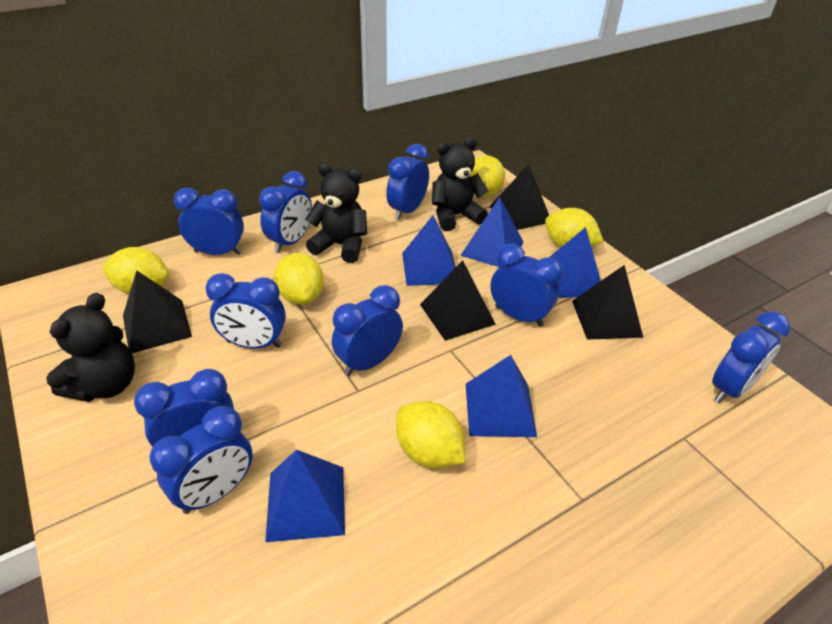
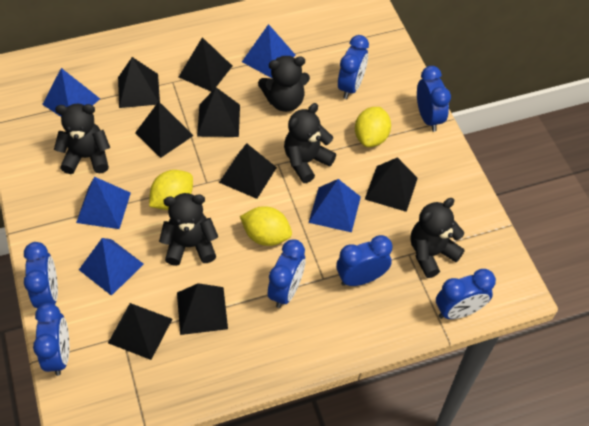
black pyramid: 4 -> 8
black teddy bear: 3 -> 5
blue clock: 9 -> 7
yellow lemon: 5 -> 3

